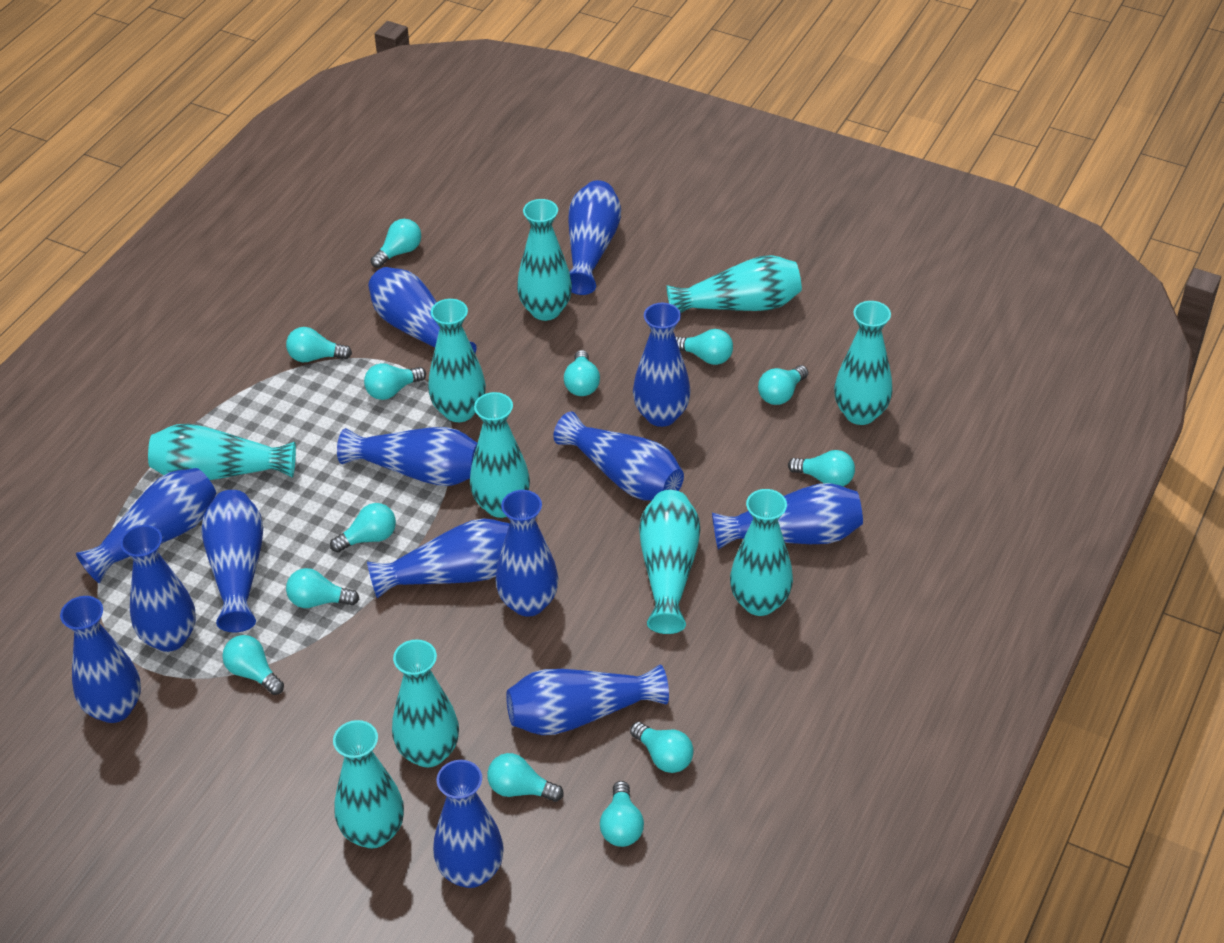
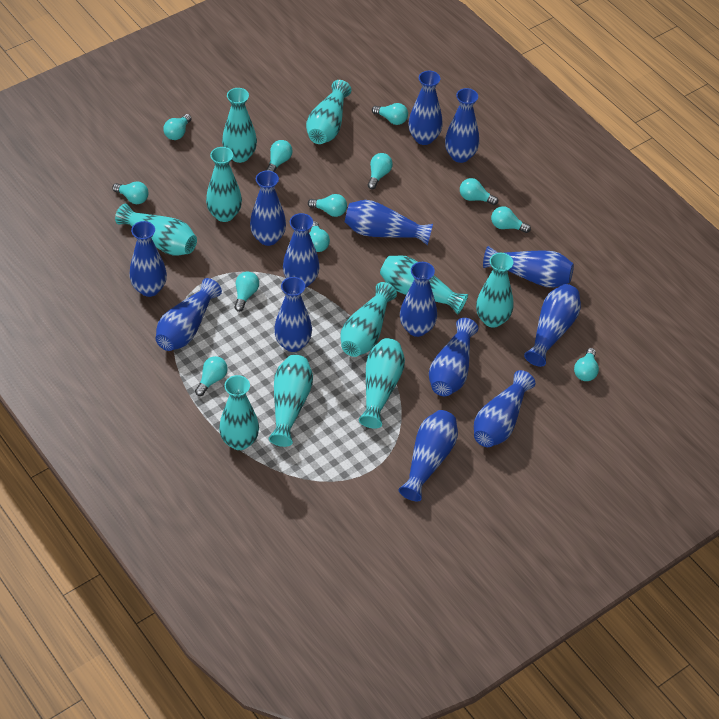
turquoise light bulb: 13 -> 12

